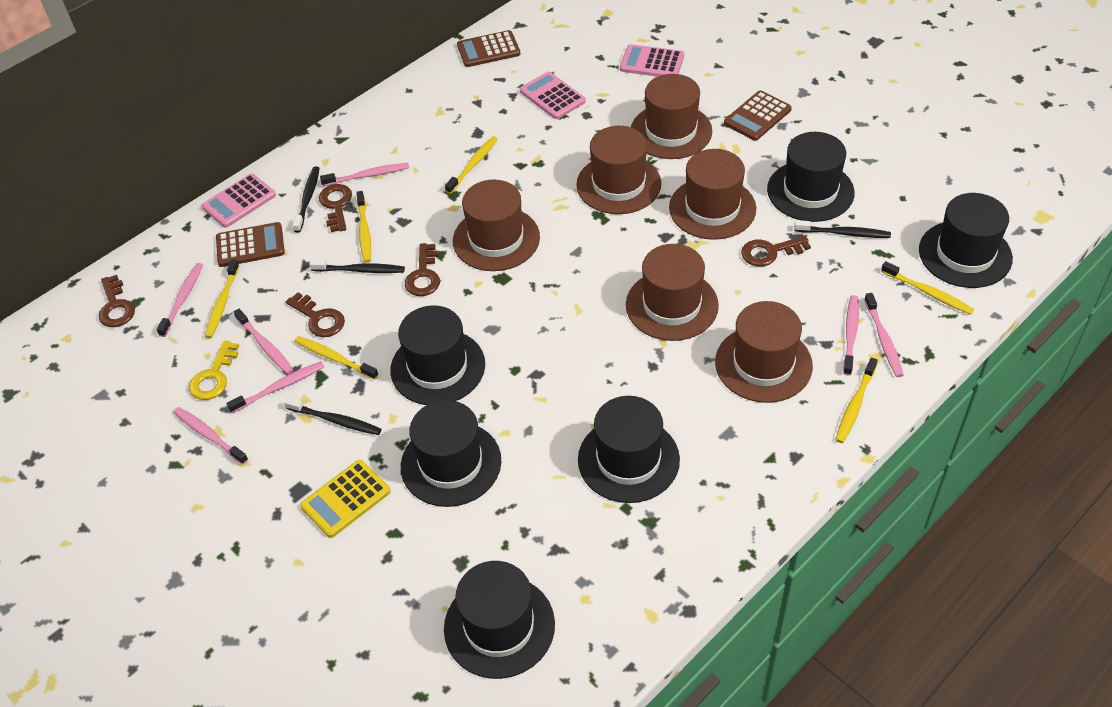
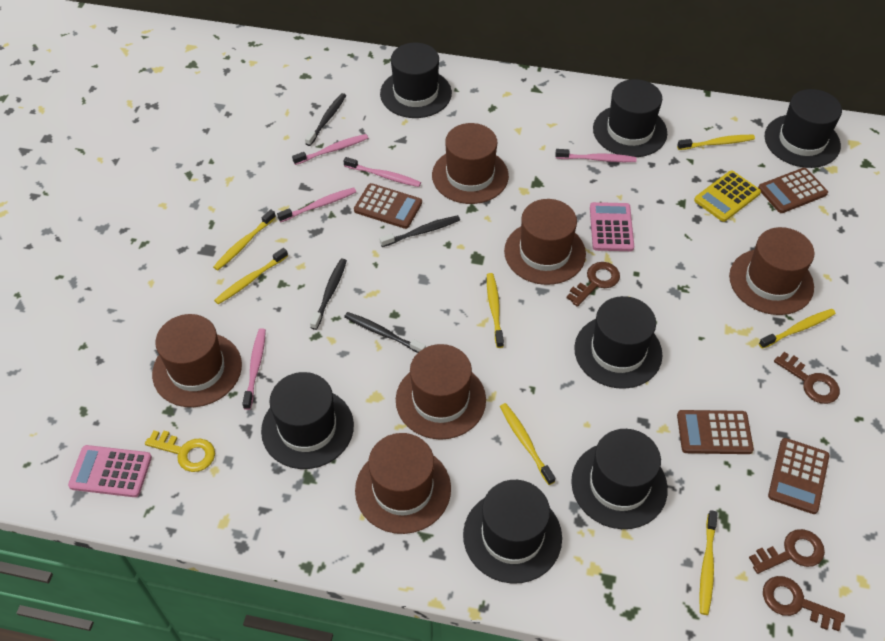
black hat: 6 -> 7
brown calculator: 3 -> 4
brown key: 5 -> 4
pink calculator: 3 -> 2
pink toothbrush: 7 -> 5
yellow toothbrush: 6 -> 7

